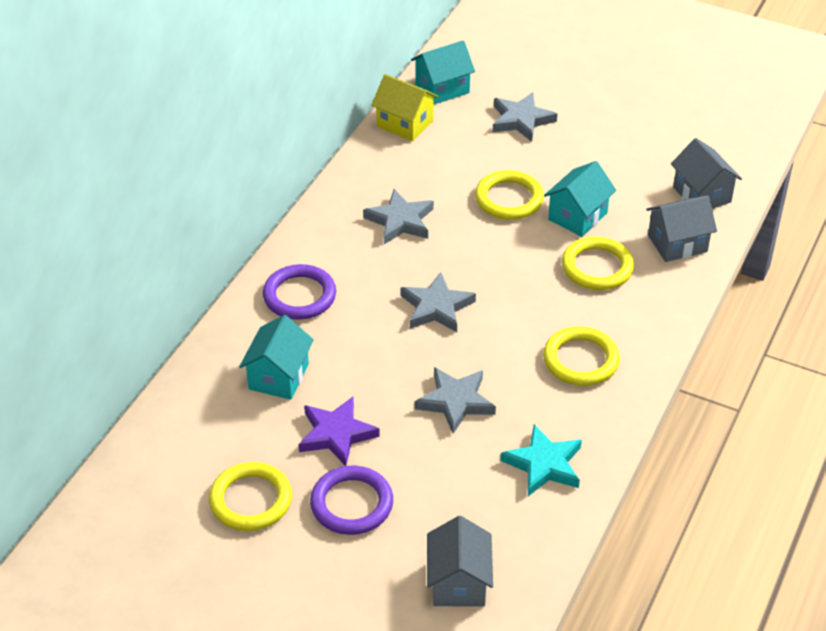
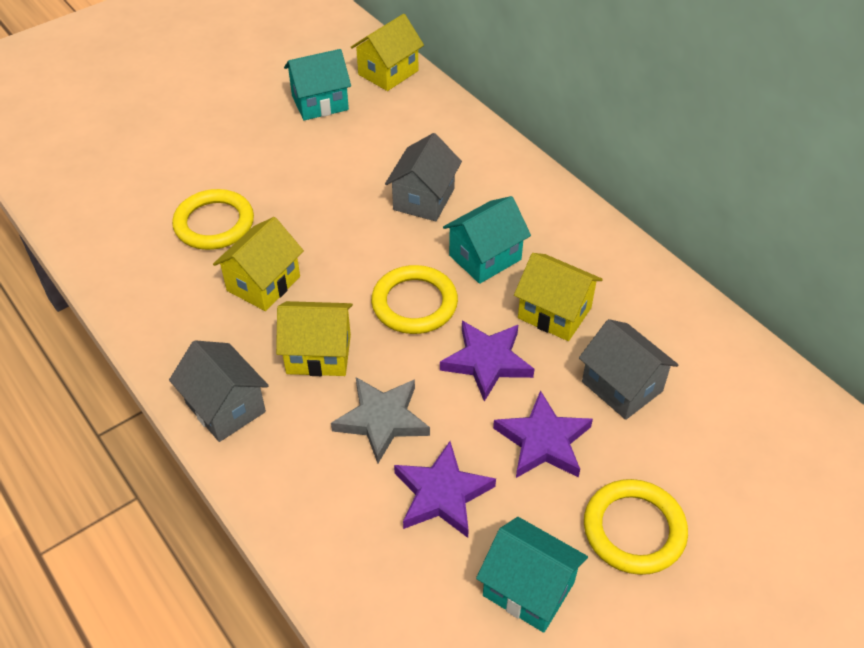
grey star: 4 -> 1
purple ring: 2 -> 0
purple star: 1 -> 3
turquoise star: 1 -> 0
yellow house: 1 -> 4
yellow ring: 4 -> 3

